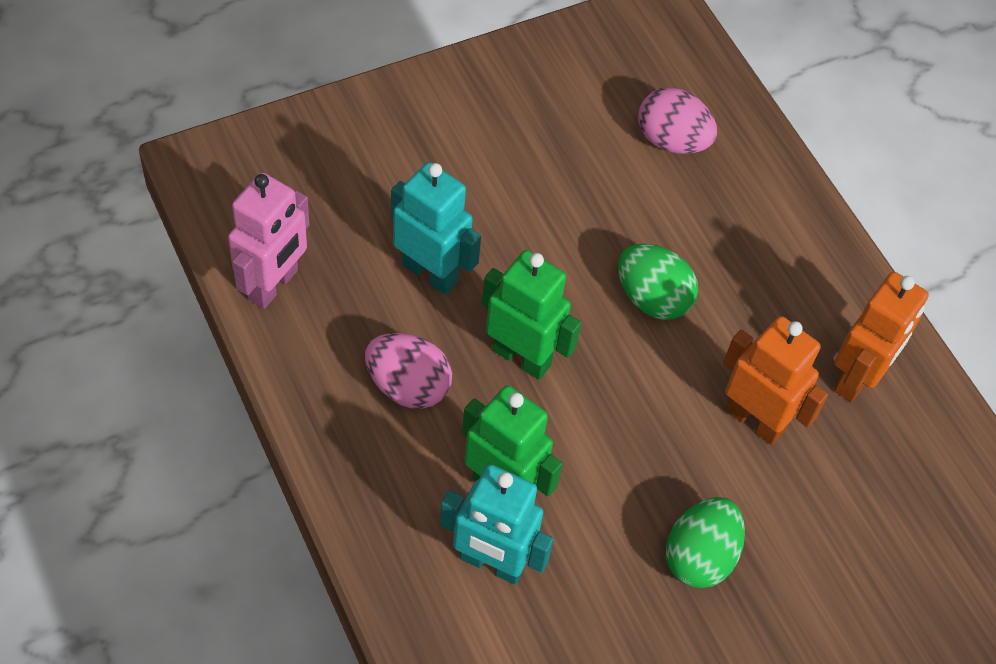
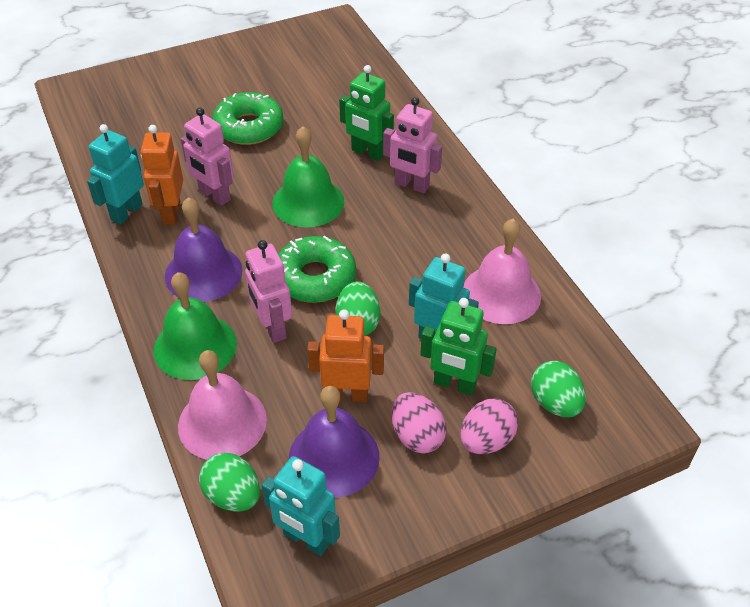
green bell: 0 -> 2
green donut: 0 -> 2
green egg: 2 -> 3
pink bell: 0 -> 2
pink robot: 1 -> 3
purple bell: 0 -> 2
turquoise robot: 2 -> 3

